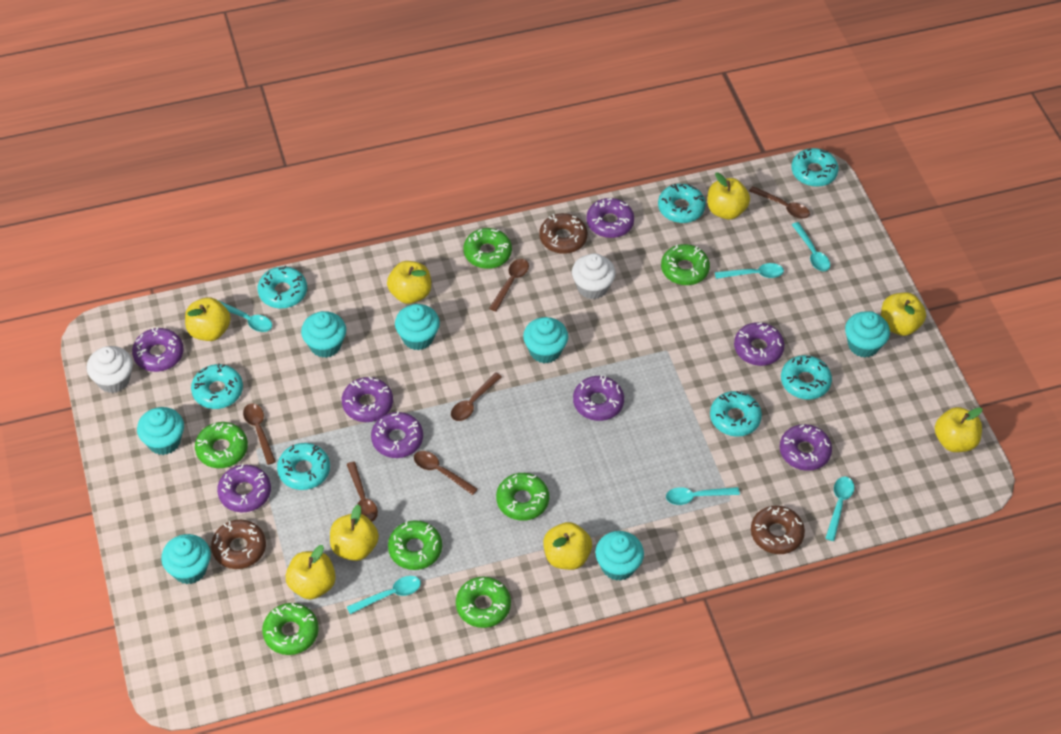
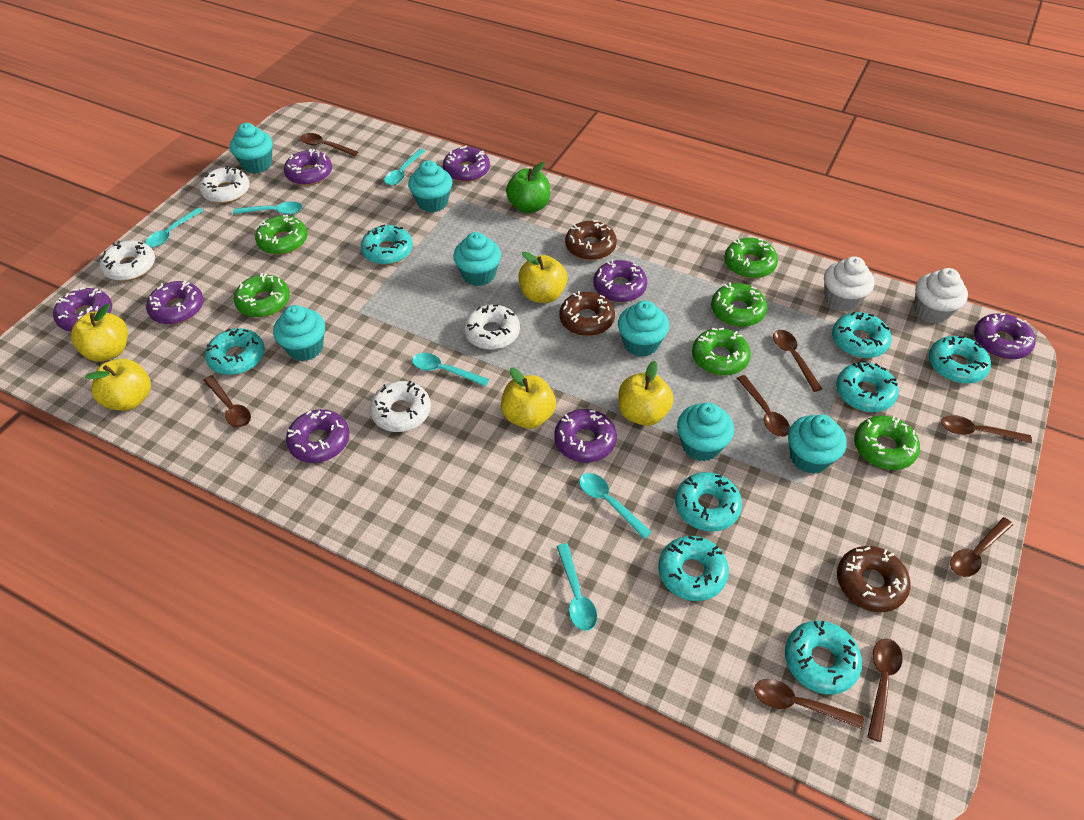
brown spoon: 6 -> 8
green apple: 0 -> 1
green donut: 7 -> 6
turquoise donut: 7 -> 8
white donut: 0 -> 4
yellow apple: 8 -> 5

